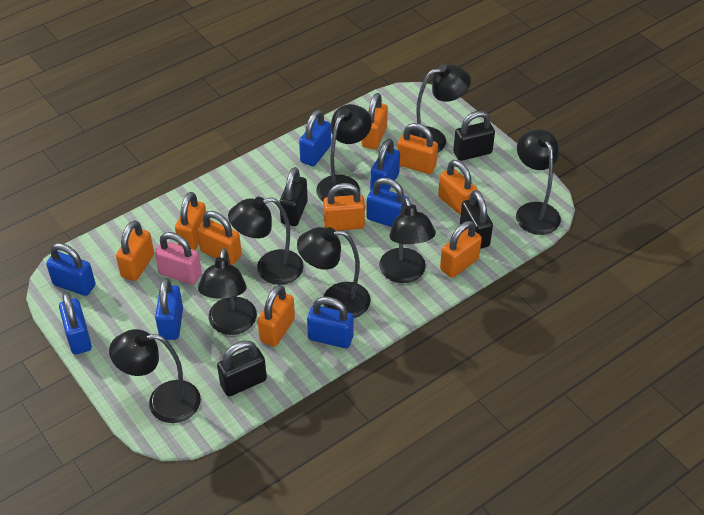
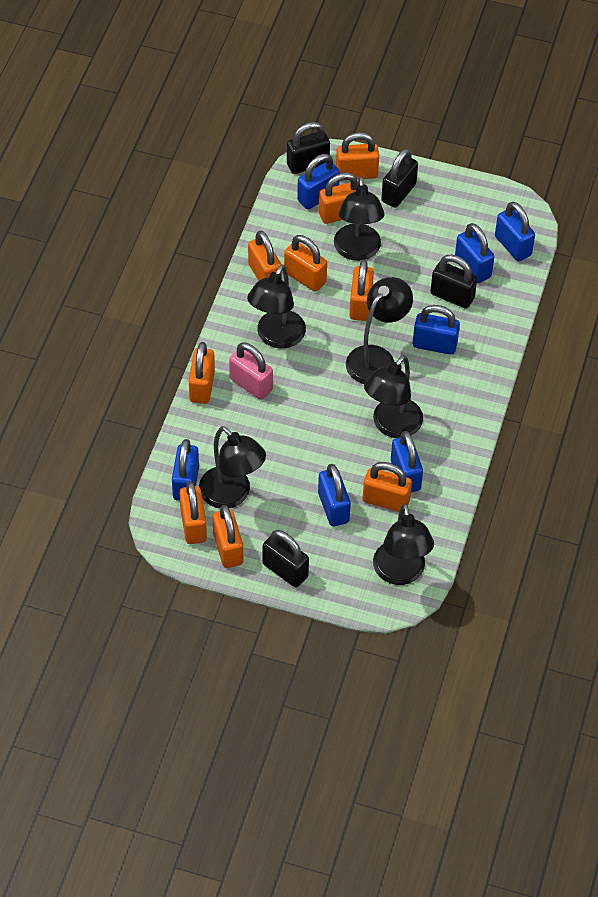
black lamp: 8 -> 6

